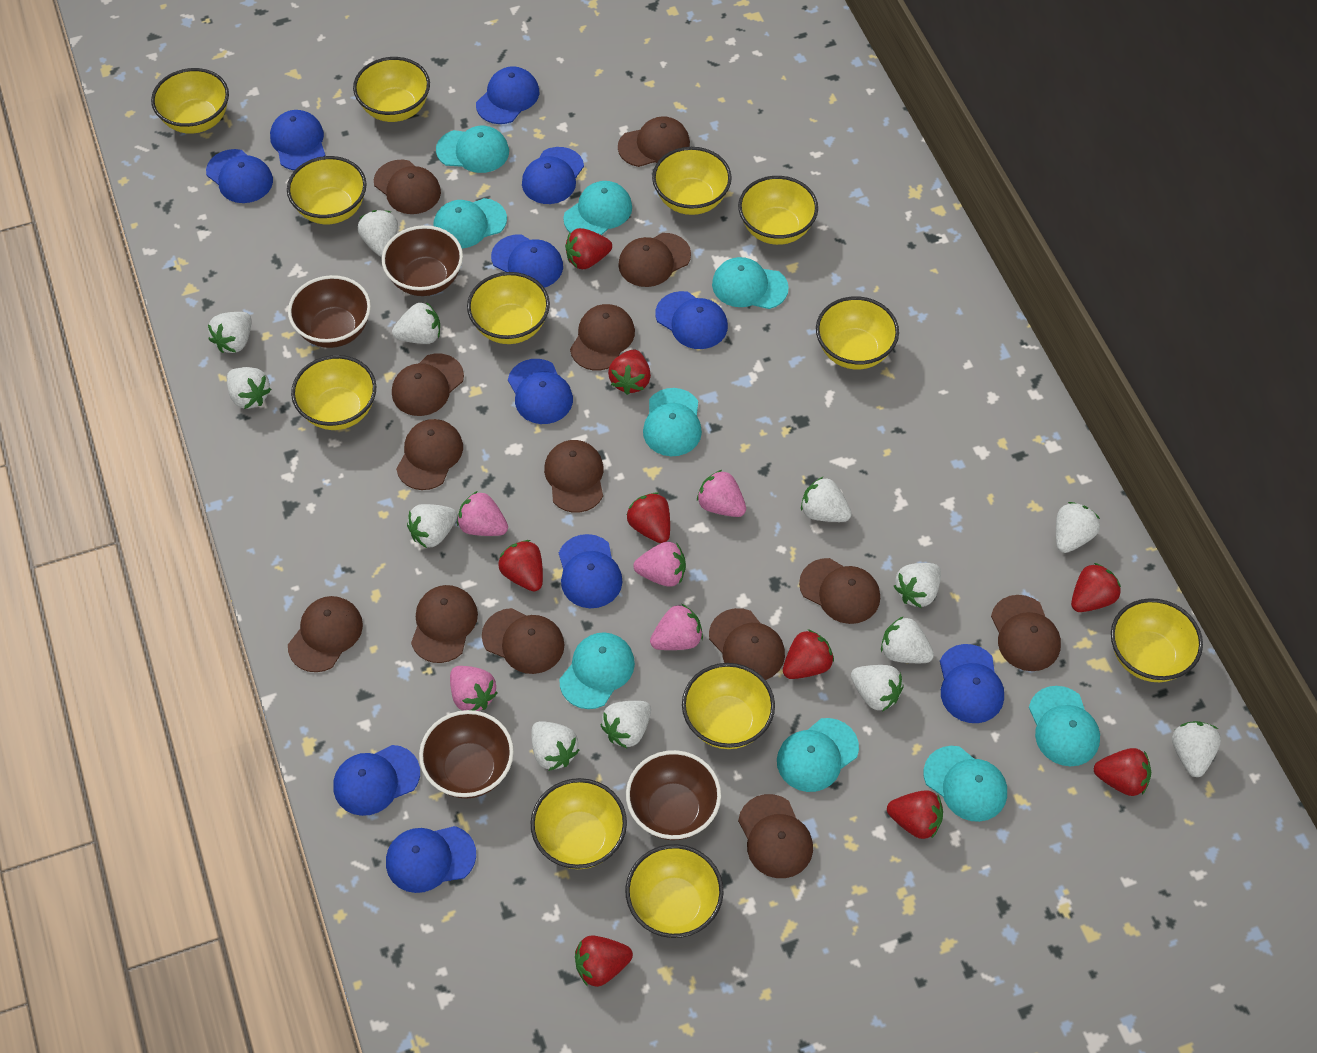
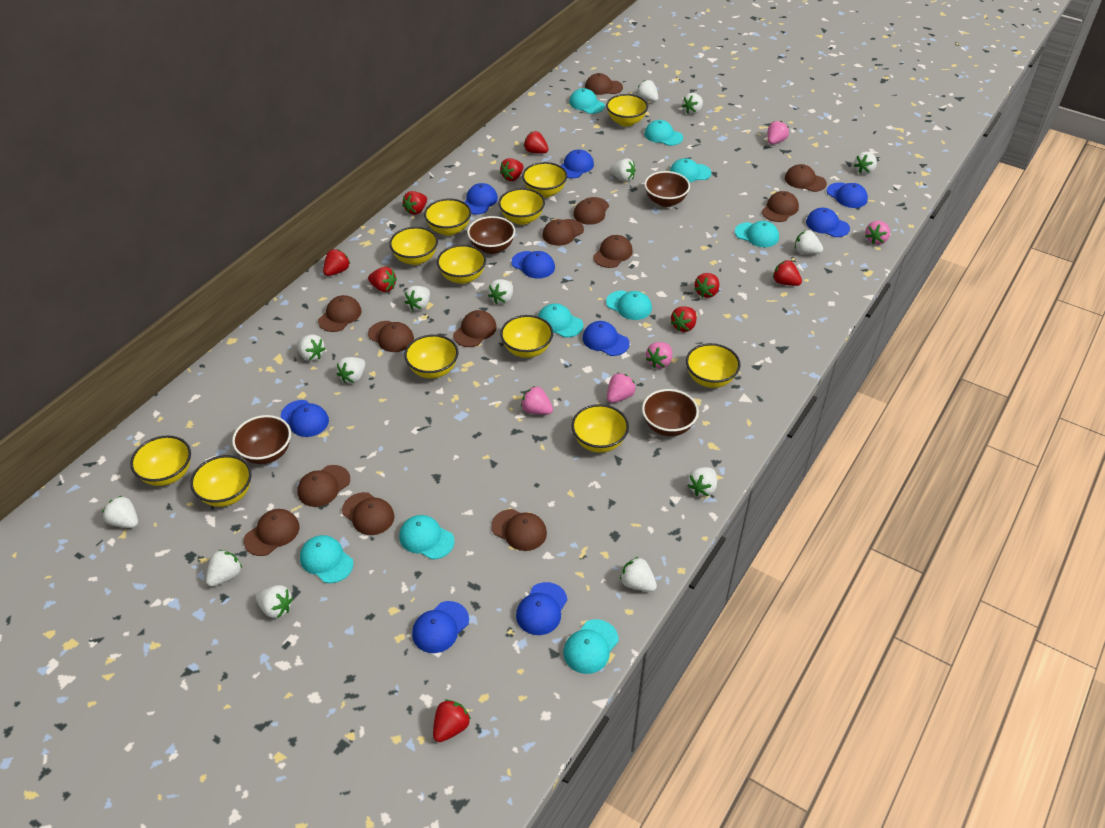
blue cap: 11 -> 9
brown cap: 14 -> 13
white strawberry: 13 -> 14

